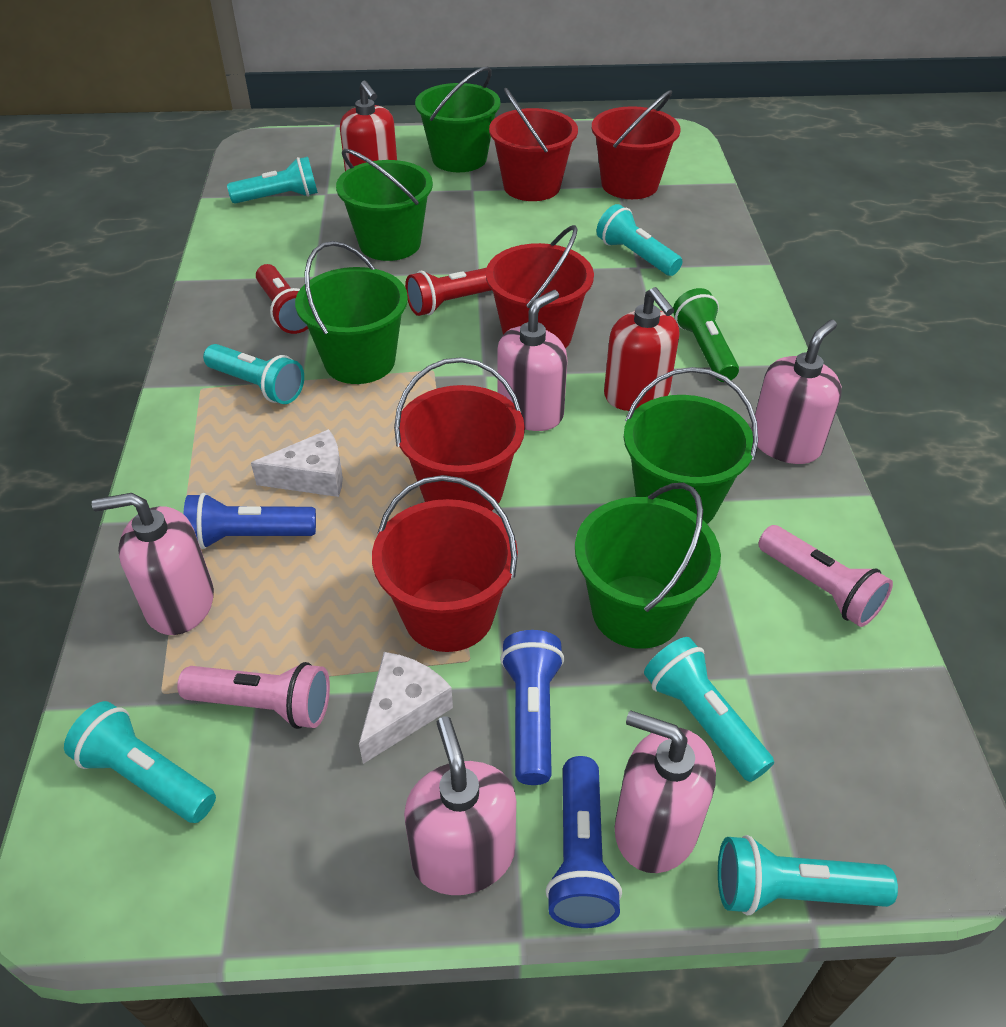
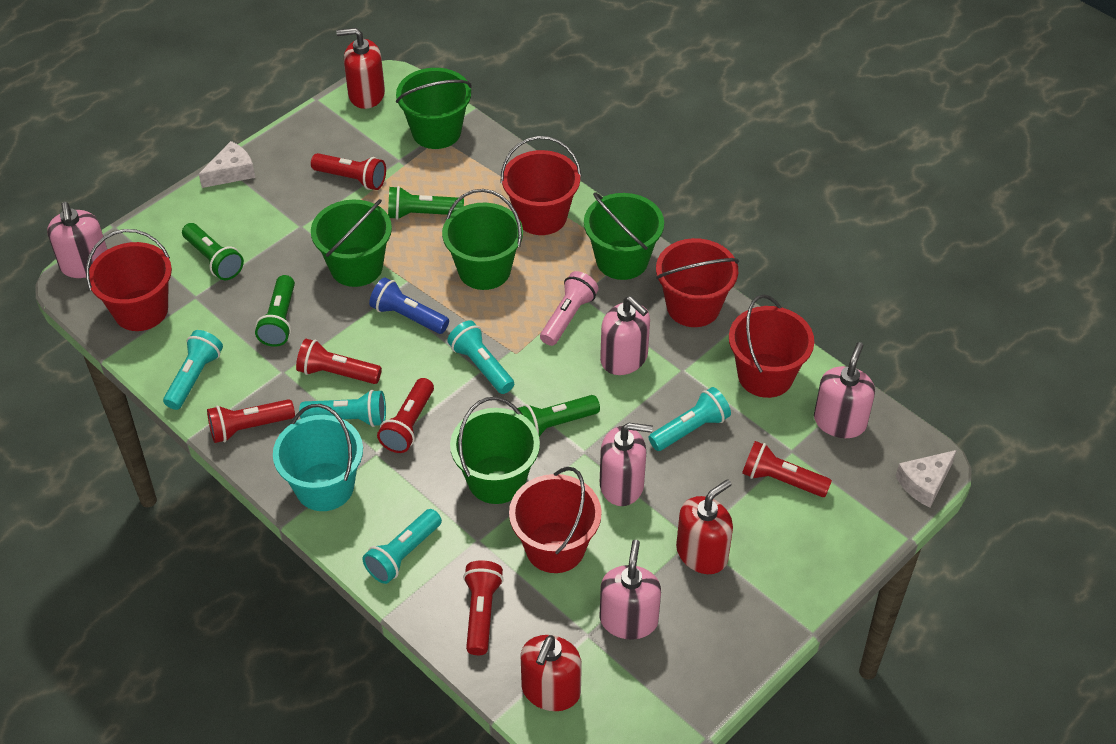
blue flashlight: 3 -> 1
green flashlight: 1 -> 4
pink flashlight: 2 -> 1
red flashlight: 2 -> 6
red soap dispenser: 2 -> 3
turquoise bucket: 0 -> 1
turquoise flashlight: 6 -> 5

